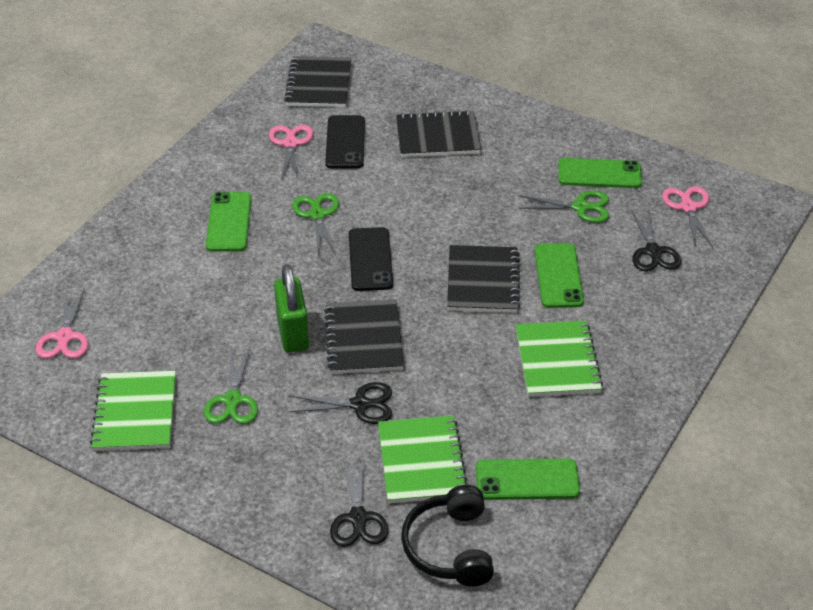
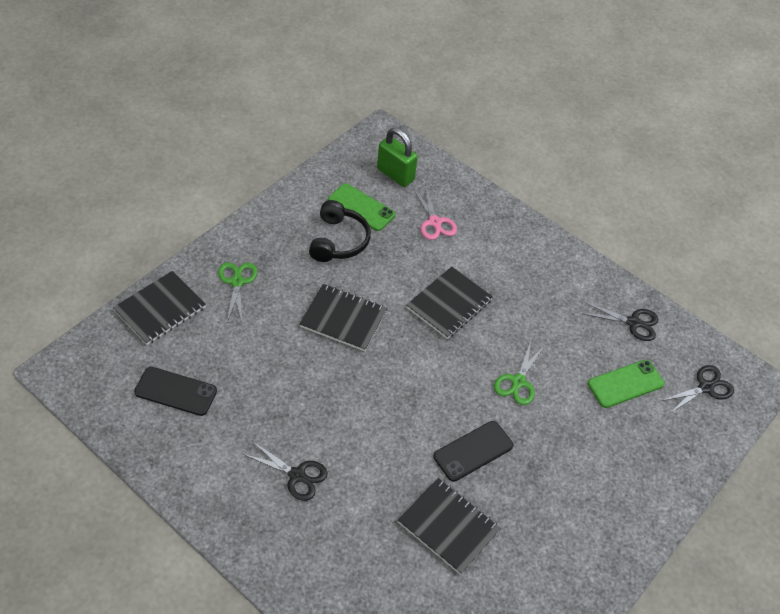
green notebook: 3 -> 0
green phone: 4 -> 2
green scissors: 3 -> 2
pink scissors: 3 -> 1

